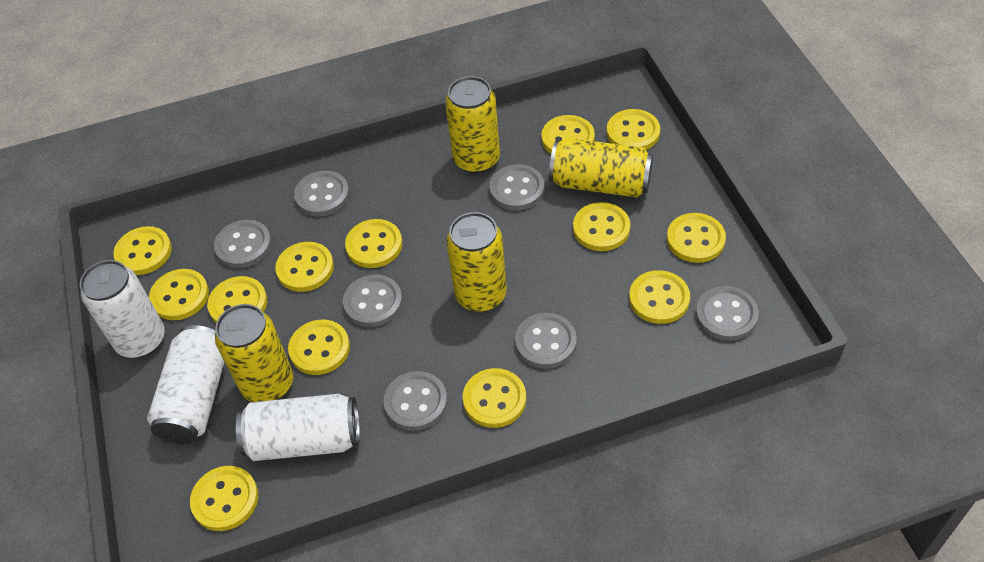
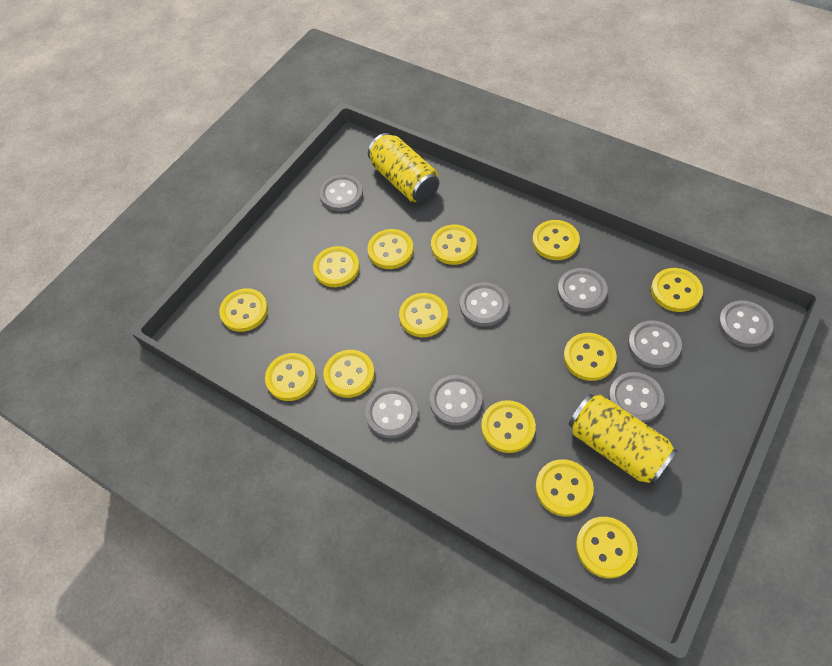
grey button: 7 -> 8
white can: 3 -> 0
yellow can: 4 -> 2

